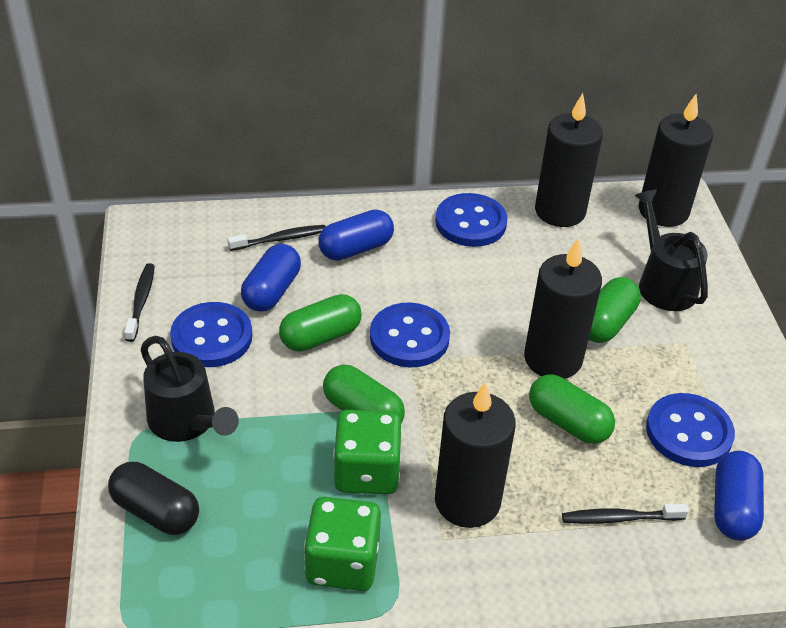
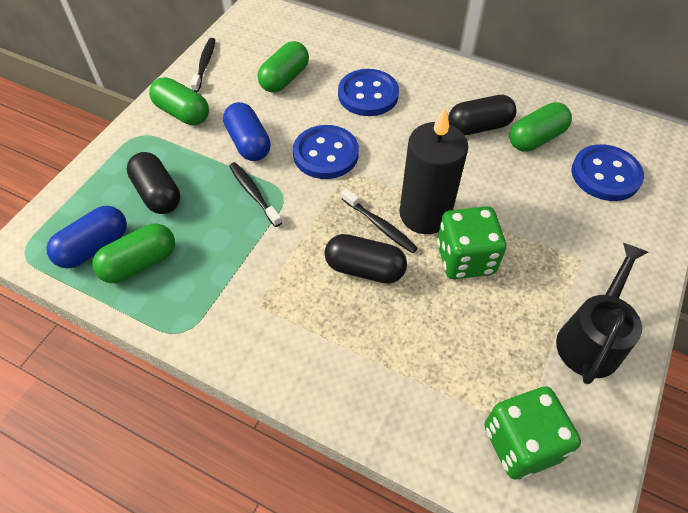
black candle: 4 -> 1
black capsule: 1 -> 3
black watering can: 2 -> 1
blue button: 4 -> 3
blue capsule: 3 -> 2

